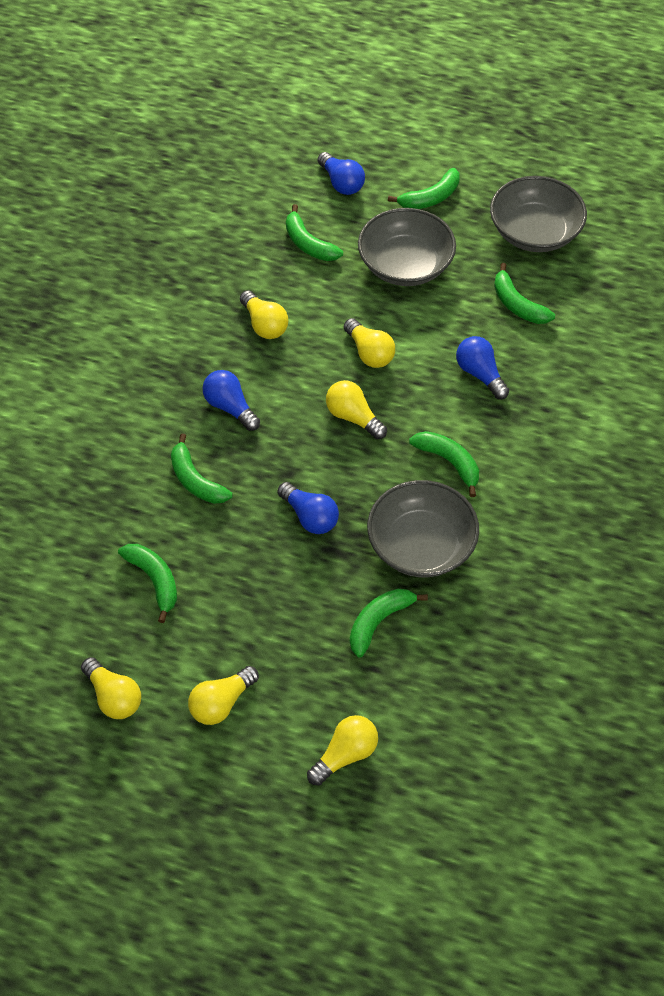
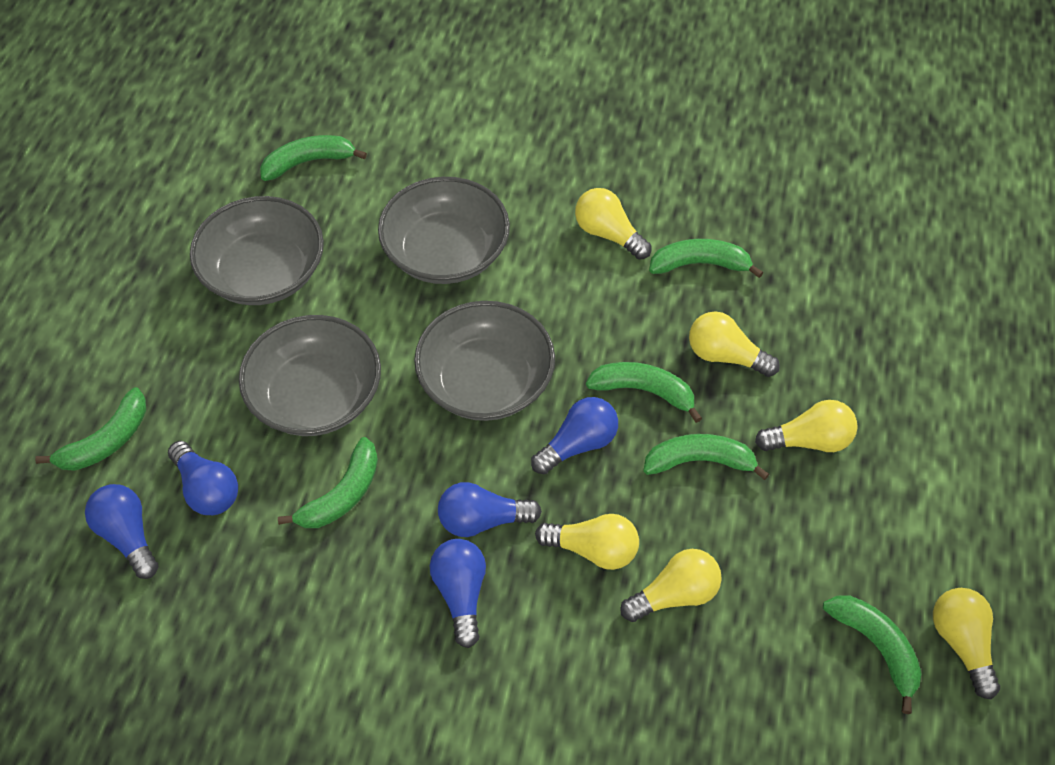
blue light bulb: 4 -> 5
grey bowl: 3 -> 4

